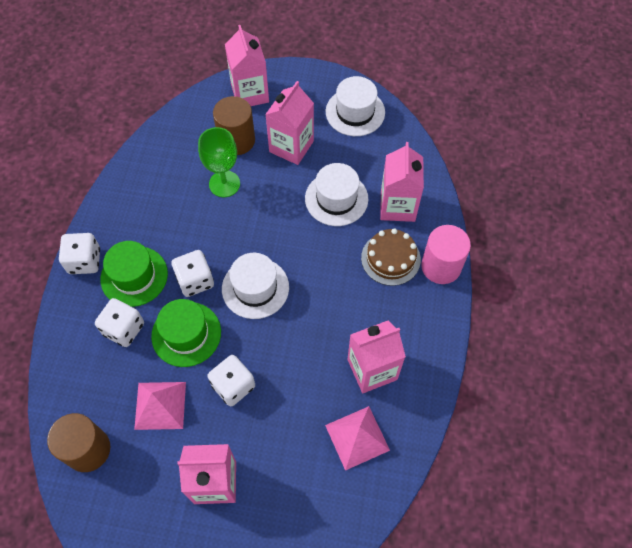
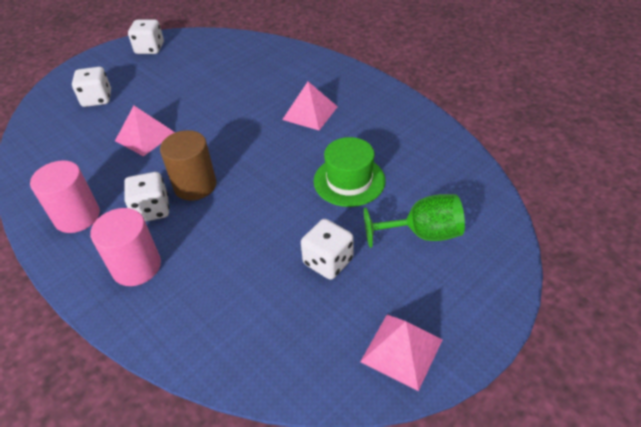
brown cake: 1 -> 0
brown cylinder: 2 -> 1
green hat: 2 -> 1
pink carton: 5 -> 0
pink cylinder: 1 -> 2
pink pyramid: 2 -> 3
white hat: 3 -> 0

